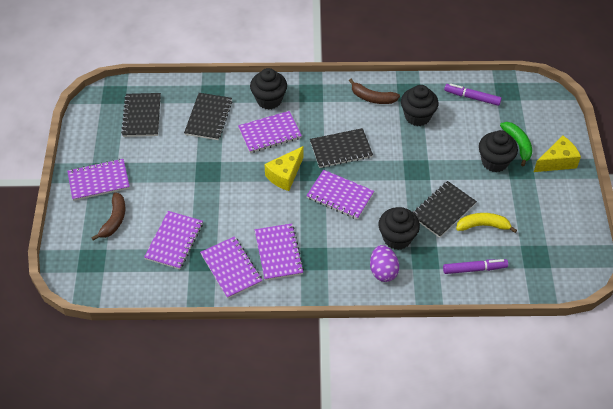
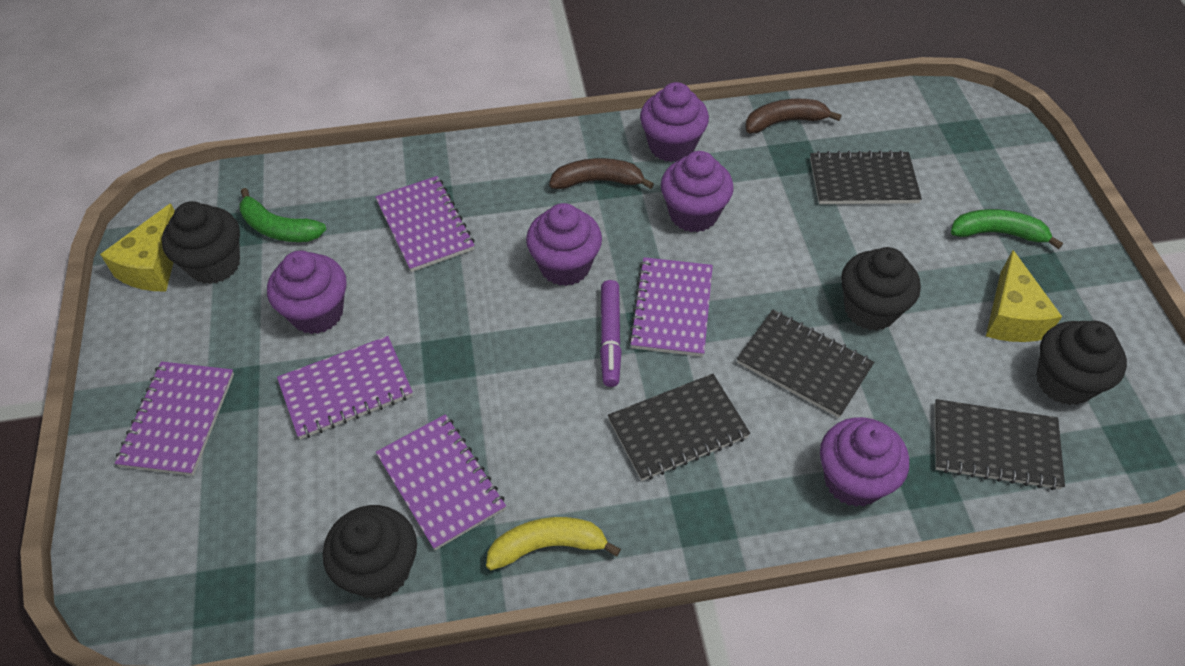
green banana: 1 -> 2
purple cupcake: 0 -> 5
purple egg: 1 -> 0
purple marker: 2 -> 1
purple notebook: 6 -> 5

